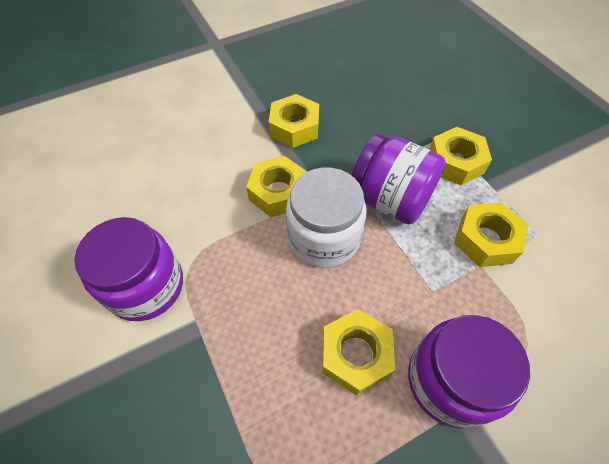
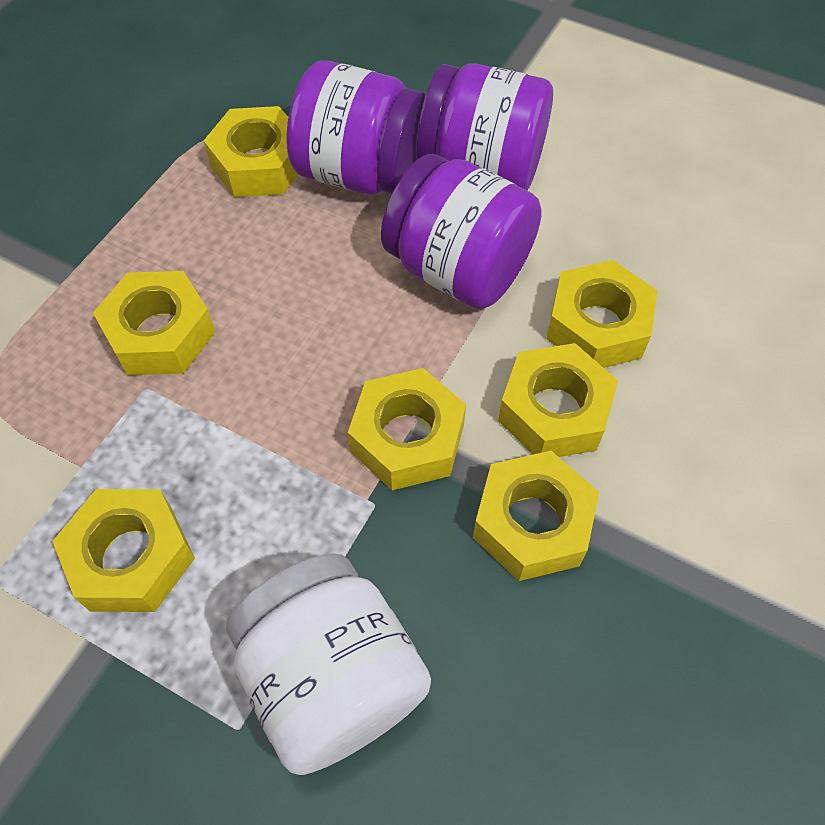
yellow nut: 5 -> 7

